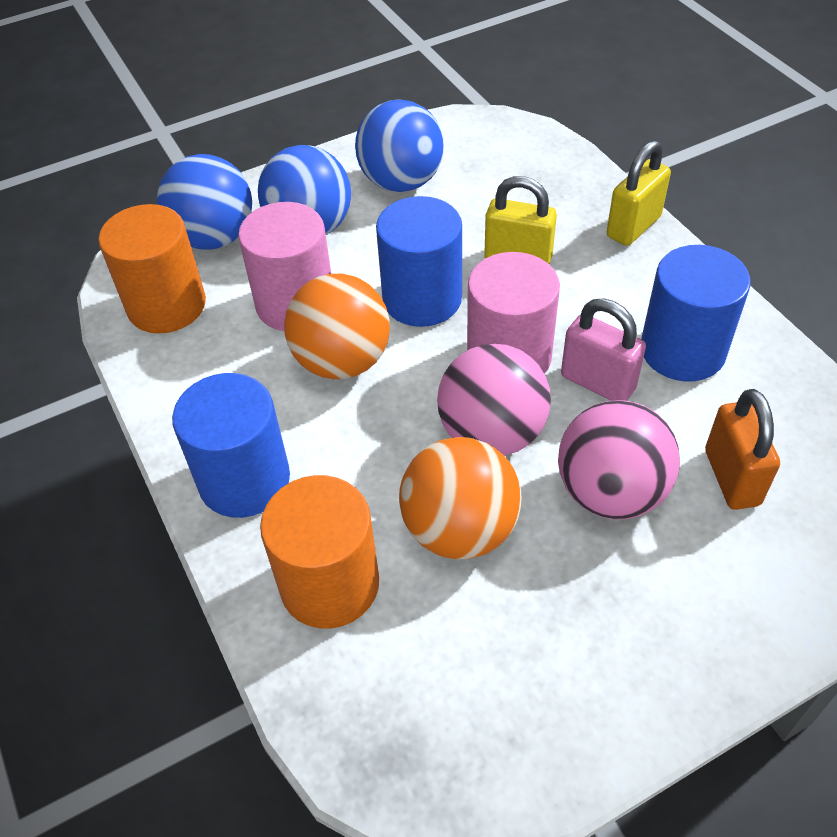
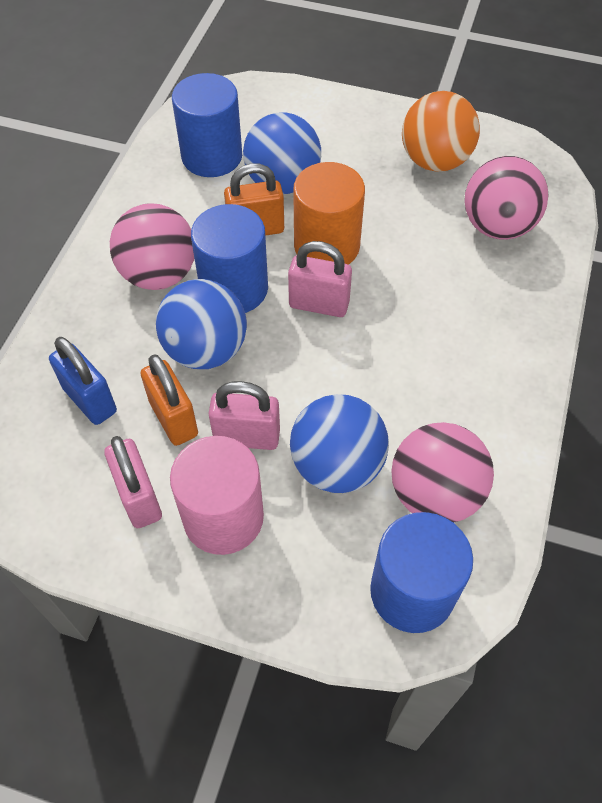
blue padlock: 0 -> 1
orange ball: 2 -> 1
orange cylinder: 2 -> 1
orange padlock: 1 -> 2
pink ball: 2 -> 3
pink cylinder: 2 -> 1
pink padlock: 1 -> 3
yellow padlock: 2 -> 0

